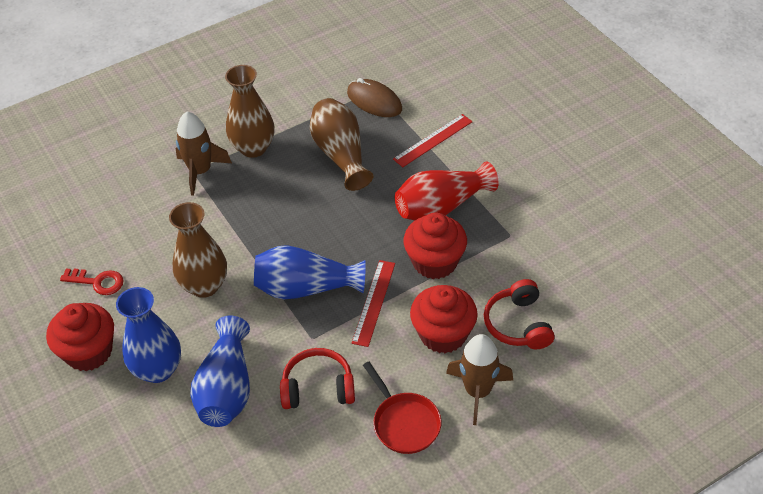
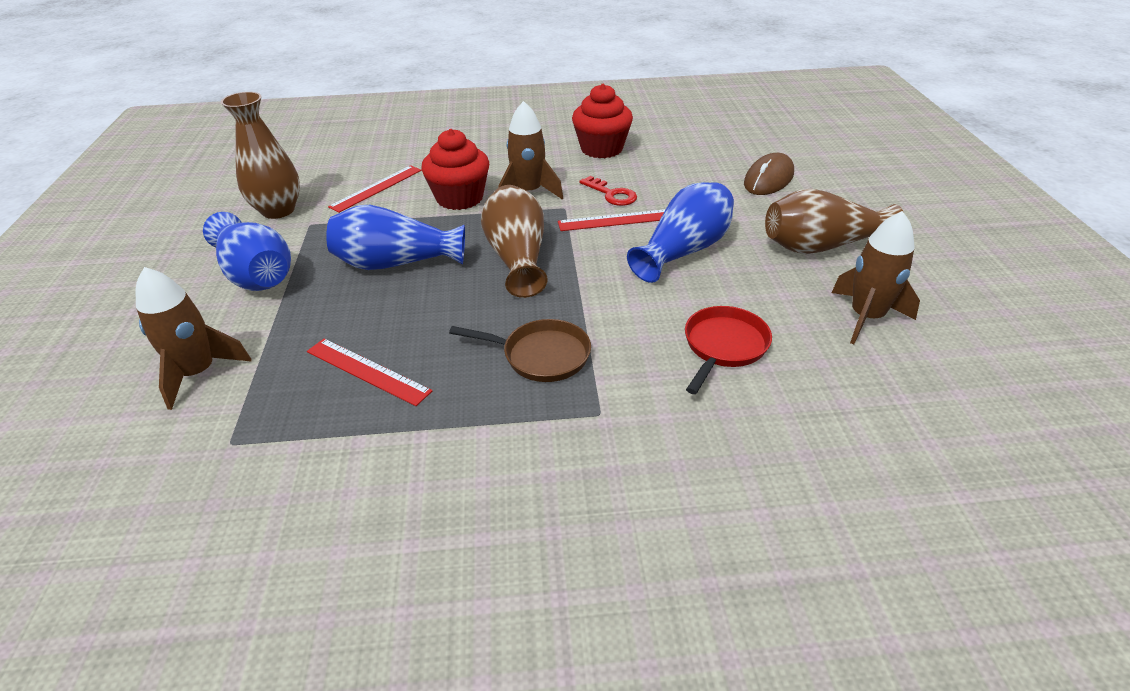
brown pan: 0 -> 1
brown rocket: 2 -> 3
red cupcake: 3 -> 2
red headphones: 2 -> 0
red ruler: 2 -> 3
red vase: 1 -> 0

